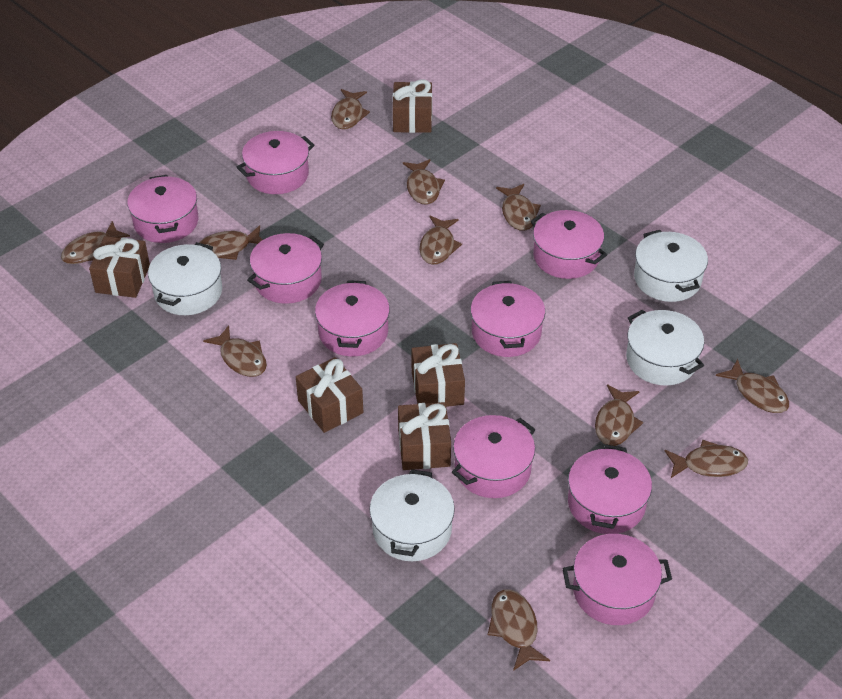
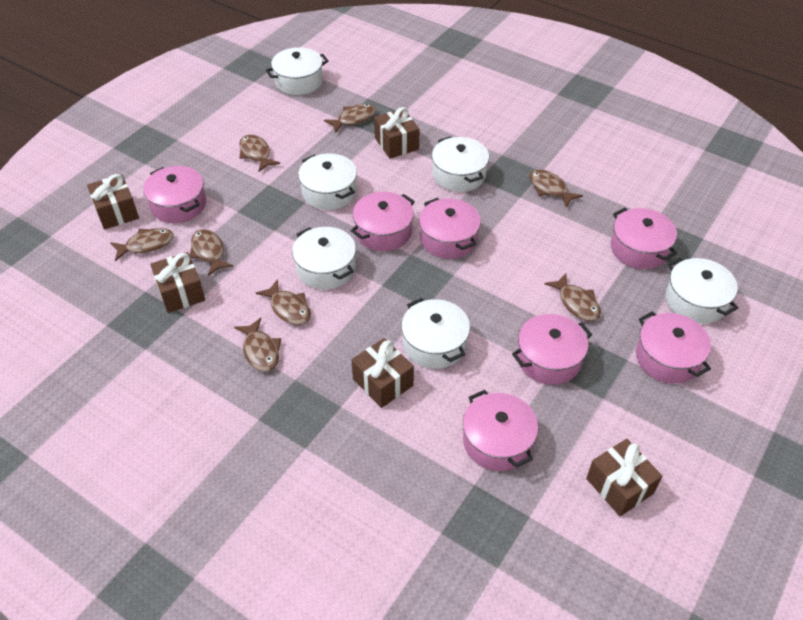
brown fish: 11 -> 8
pink pot: 9 -> 7
white pot: 4 -> 6

